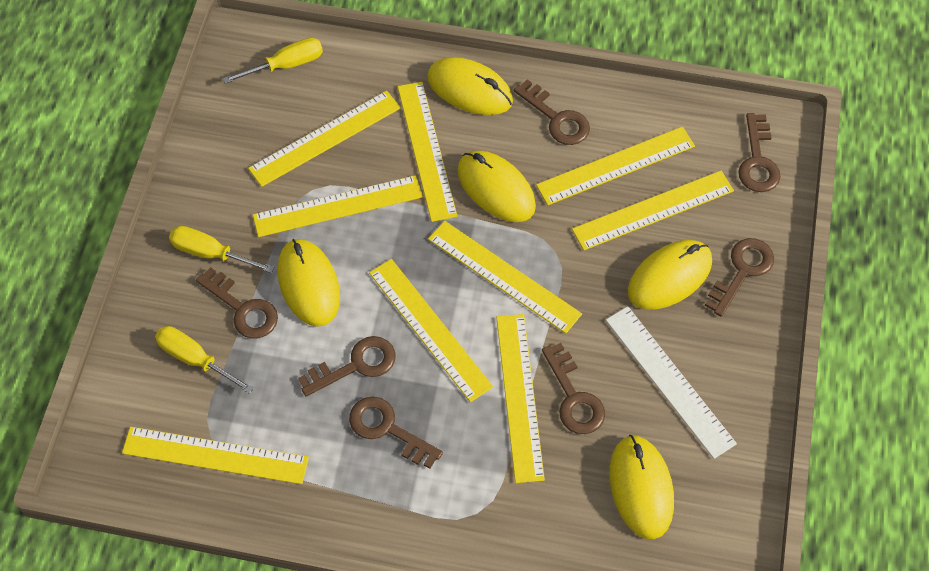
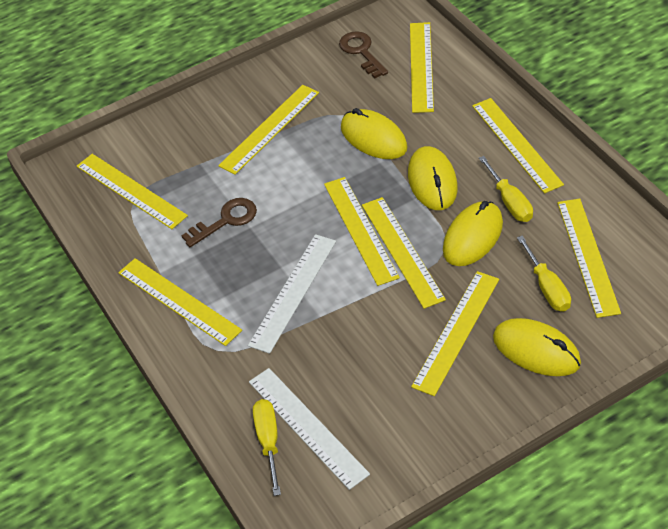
brown key: 7 -> 2
white ruler: 1 -> 2
yellow mouse: 5 -> 4

